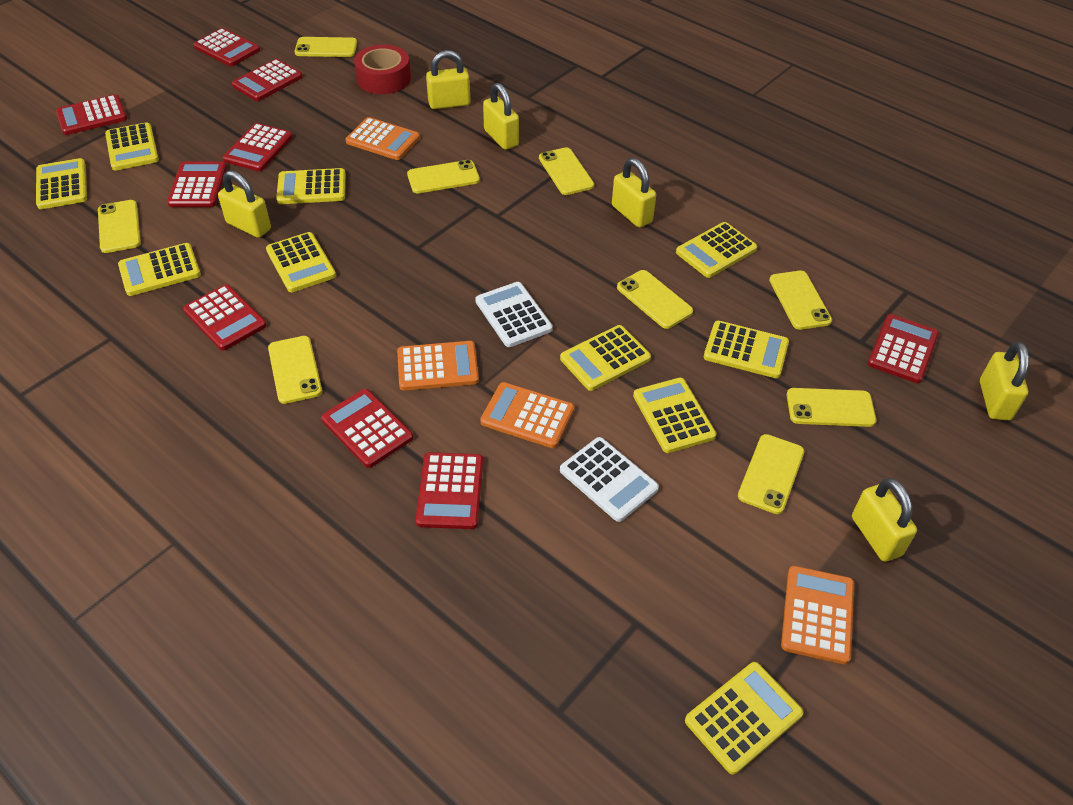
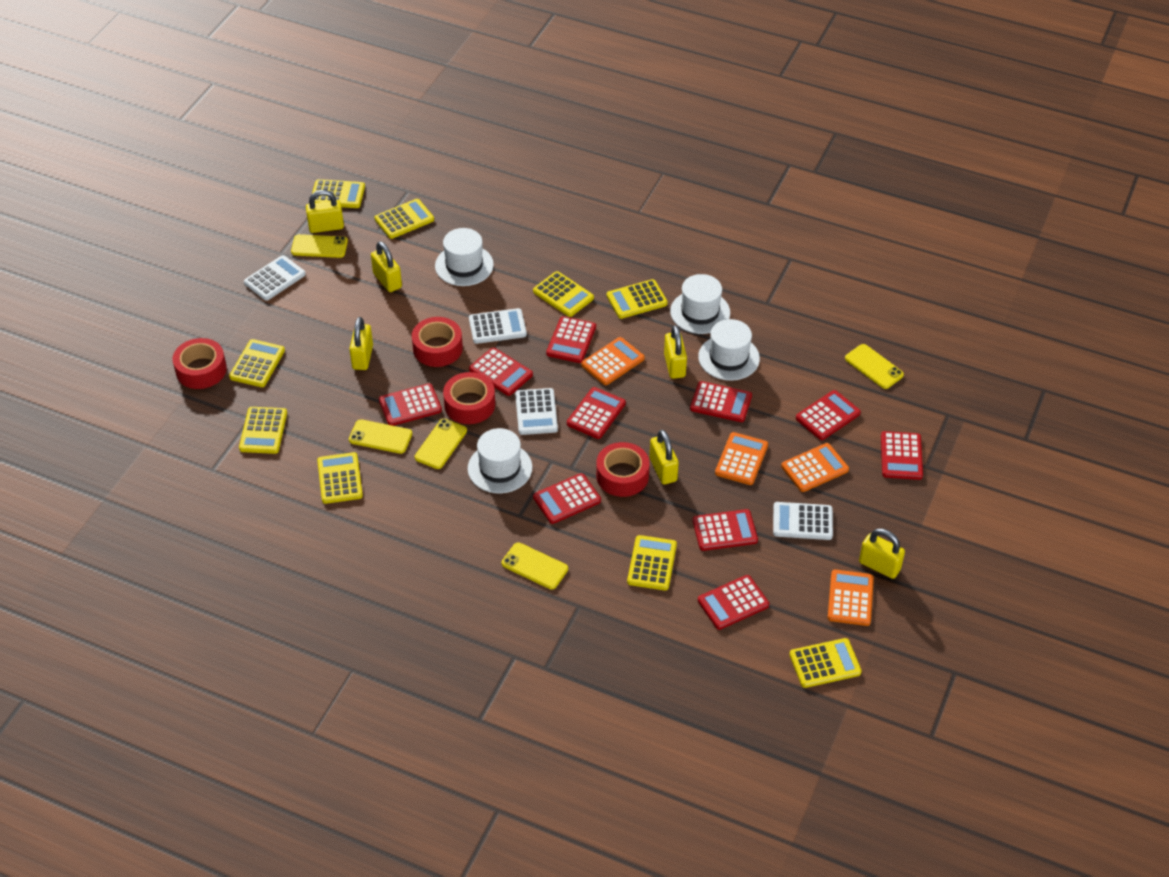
red calculator: 9 -> 10
red tape: 1 -> 4
white calculator: 2 -> 4
white hat: 0 -> 4
yellow calculator: 10 -> 9
yellow phone: 9 -> 5

